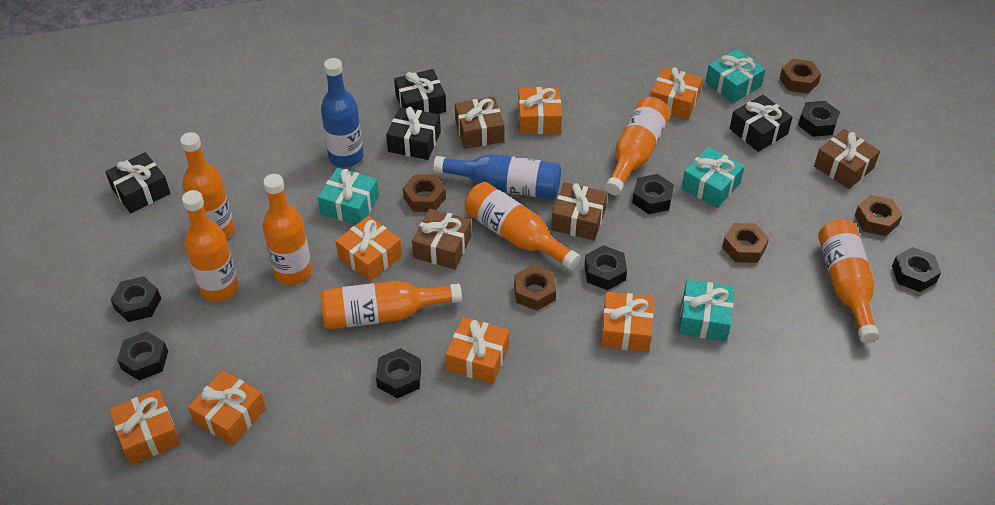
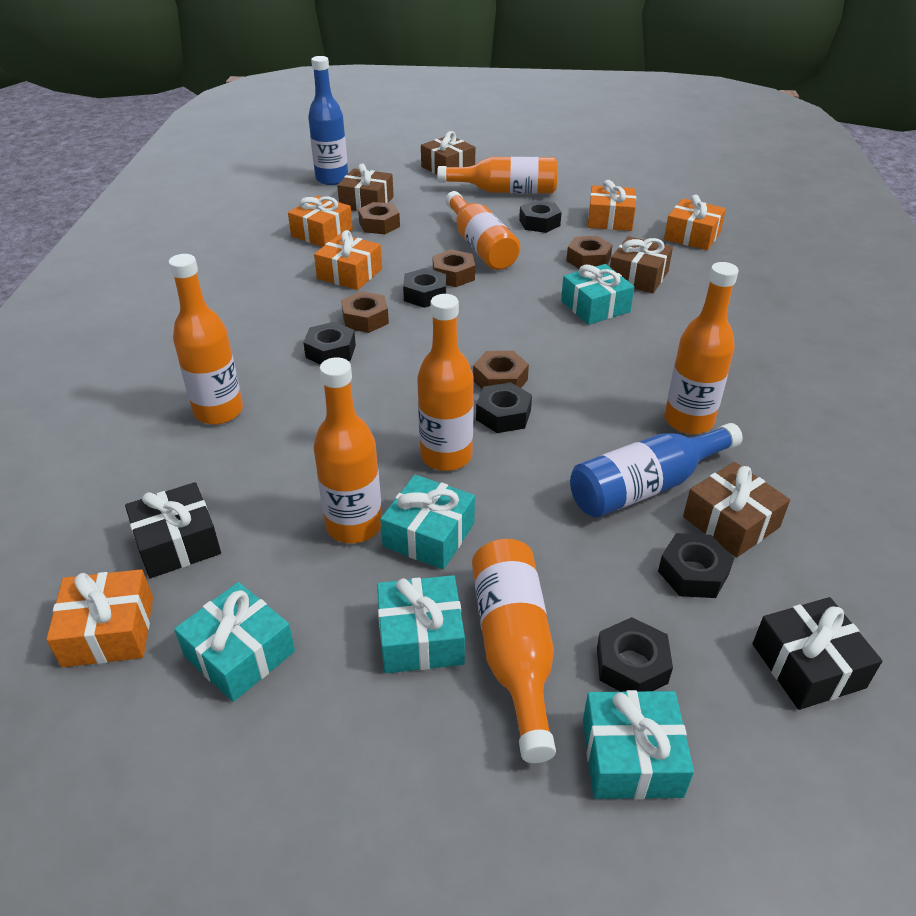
black gift: 4 -> 2
black nut: 7 -> 6
orange gift: 7 -> 5
turquoise gift: 4 -> 5

